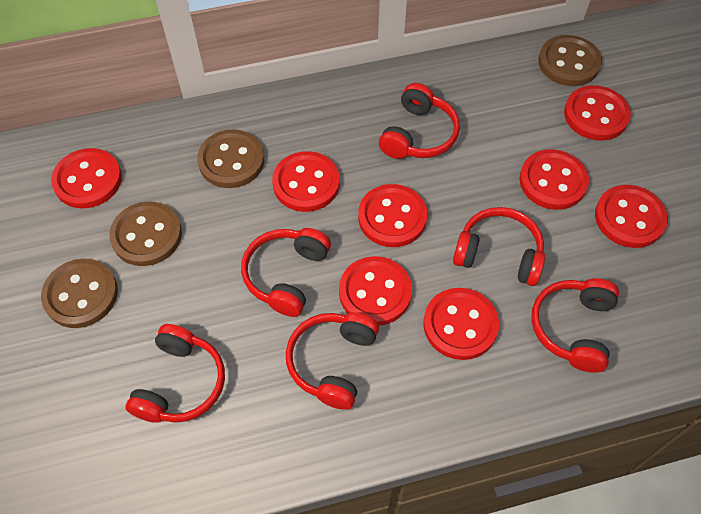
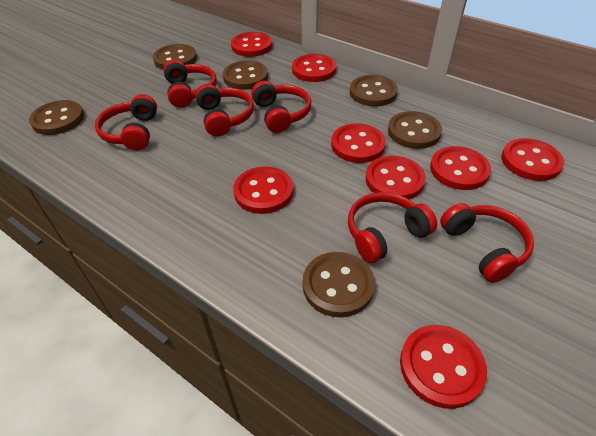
brown button: 4 -> 6

